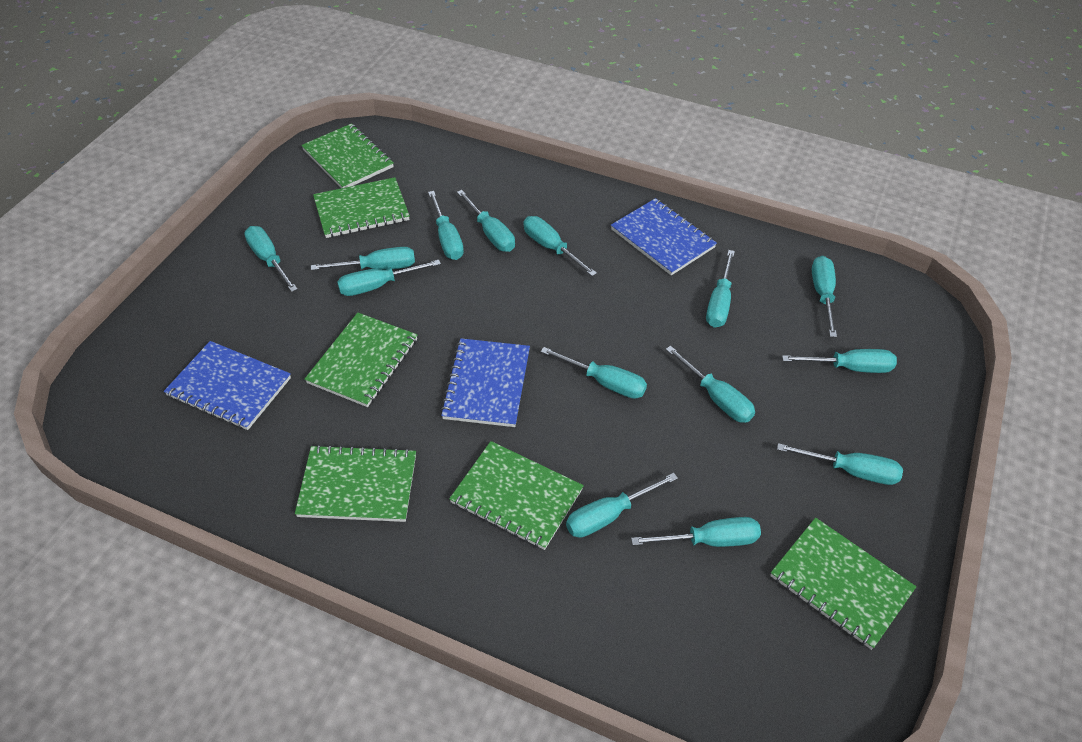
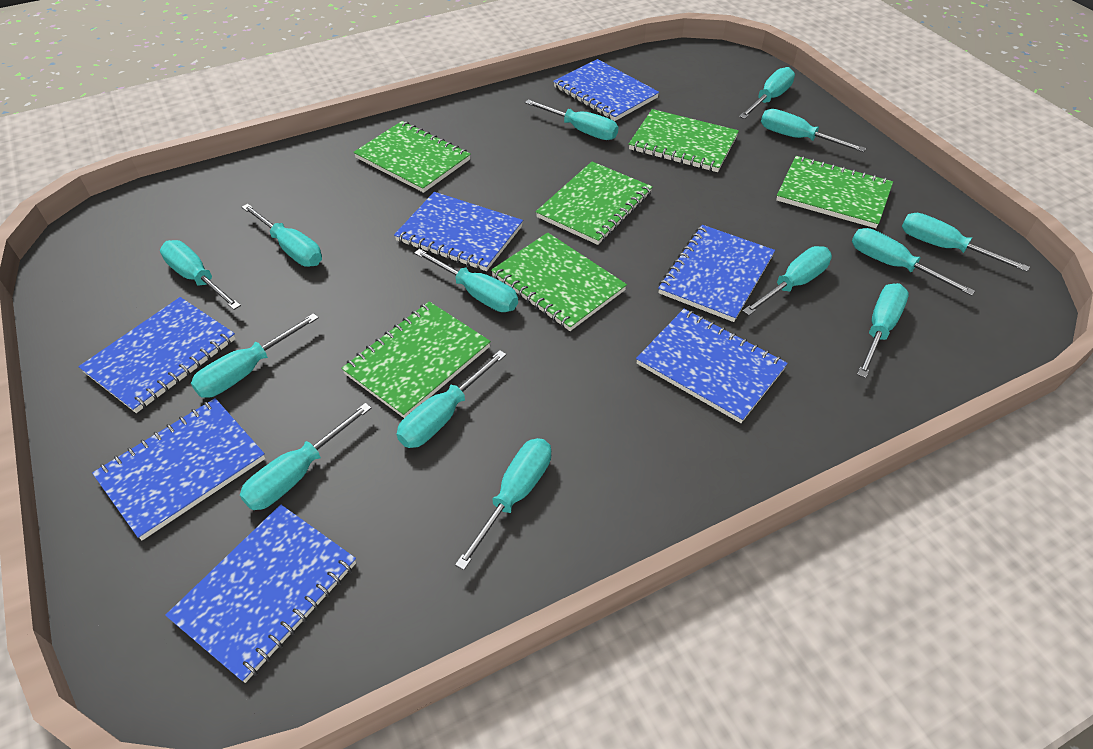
blue notebook: 3 -> 7

